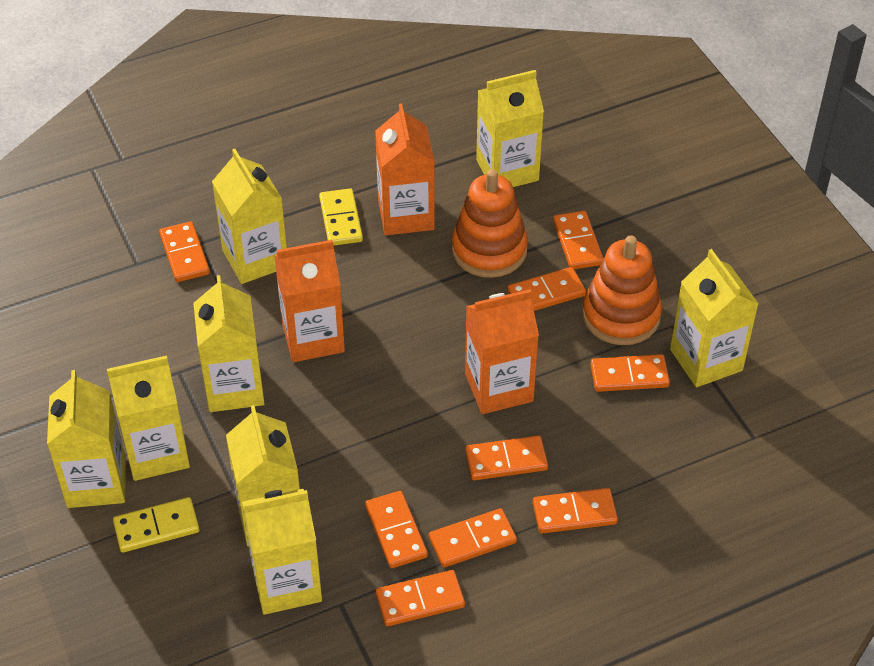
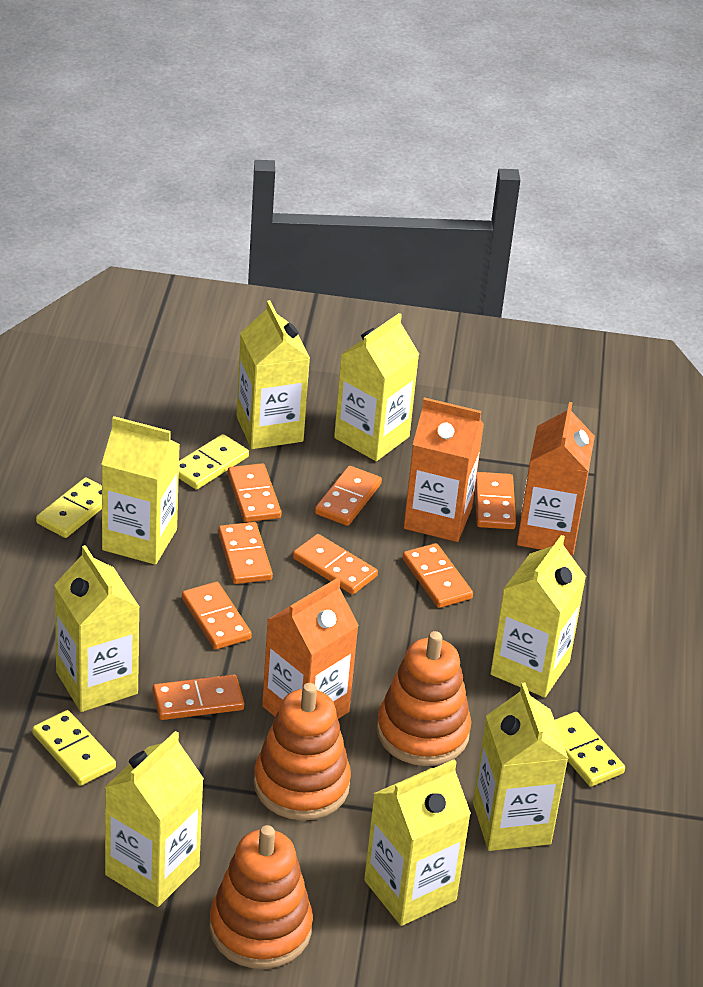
orange domino: 9 -> 8
orange stacking toy: 2 -> 3
yellow domino: 2 -> 4

